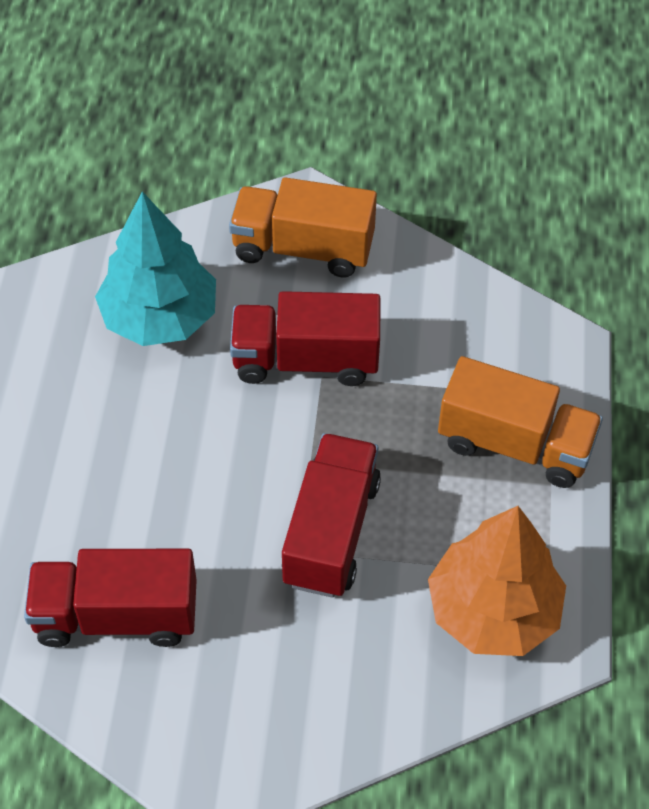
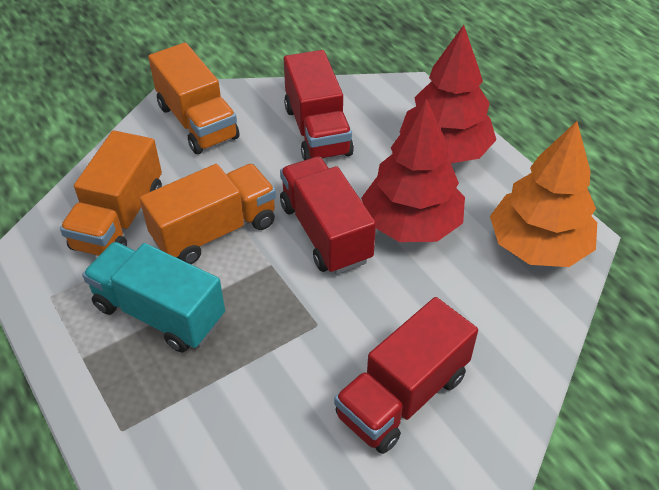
orange truck: 2 -> 3
red tree: 0 -> 2
turquoise tree: 1 -> 0
turquoise truck: 0 -> 1

